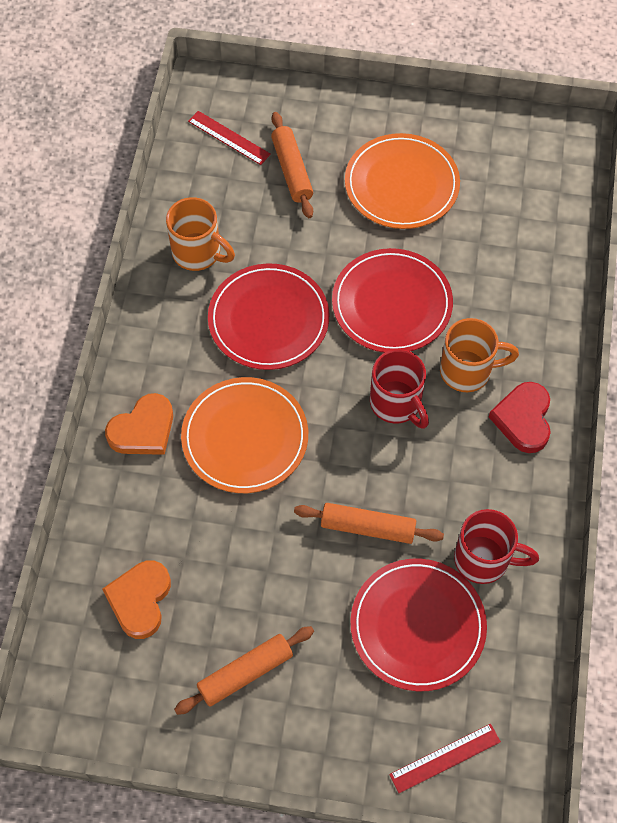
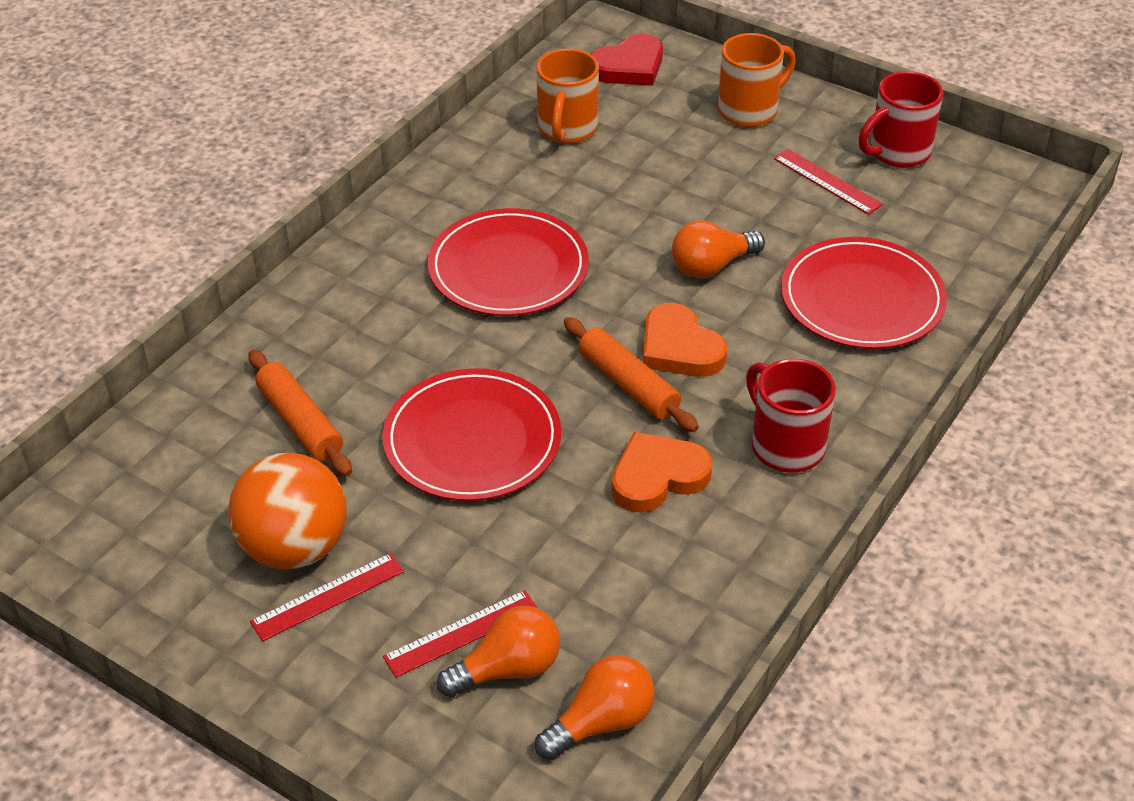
orange ball: 0 -> 1
orange light bulb: 0 -> 3
orange plate: 2 -> 0
orange rolling pin: 3 -> 2
red ruler: 2 -> 3

